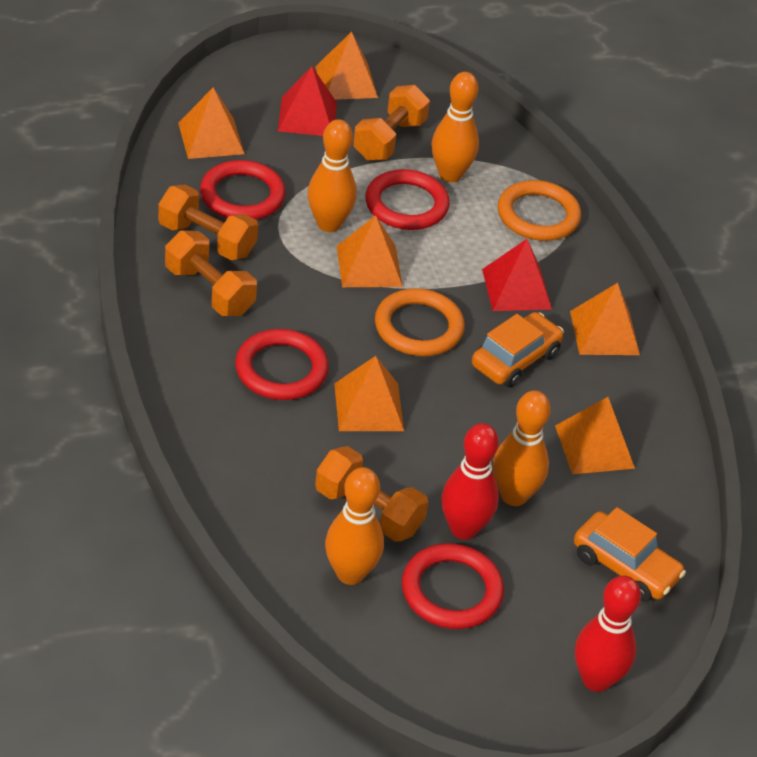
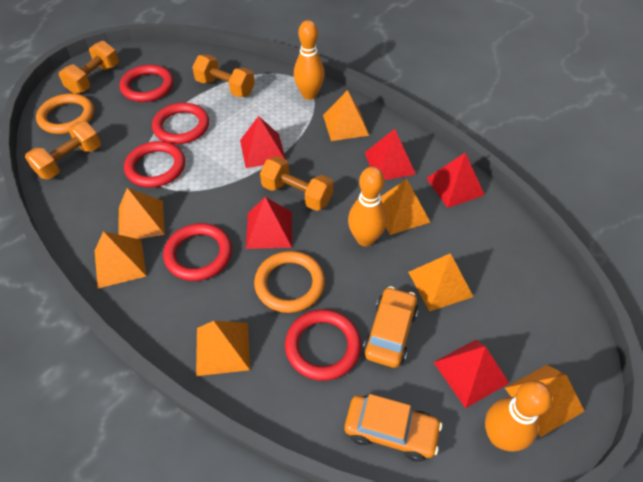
orange bowling pin: 4 -> 3
orange pyramid: 6 -> 7
red bowling pin: 2 -> 0
red pyramid: 2 -> 5
red ring: 4 -> 5

